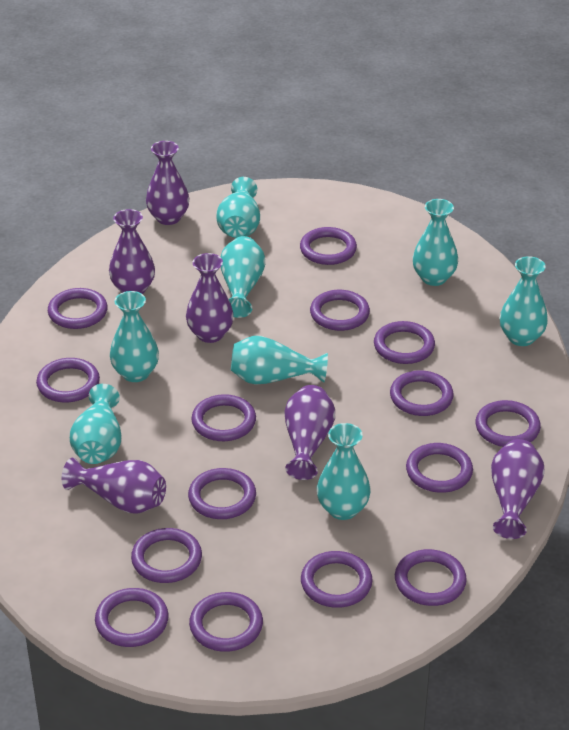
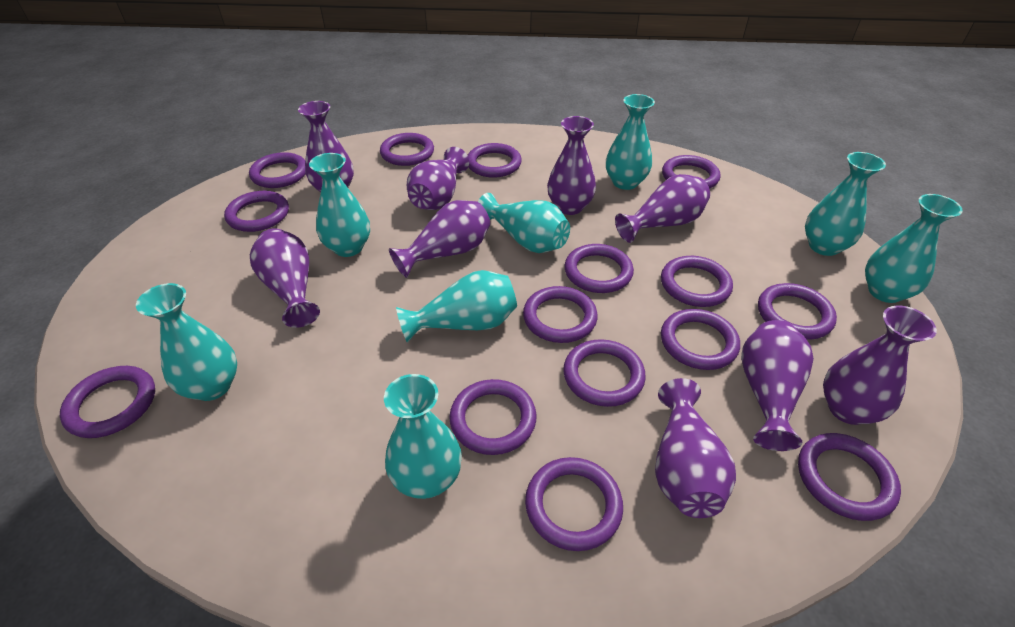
purple vase: 6 -> 9

